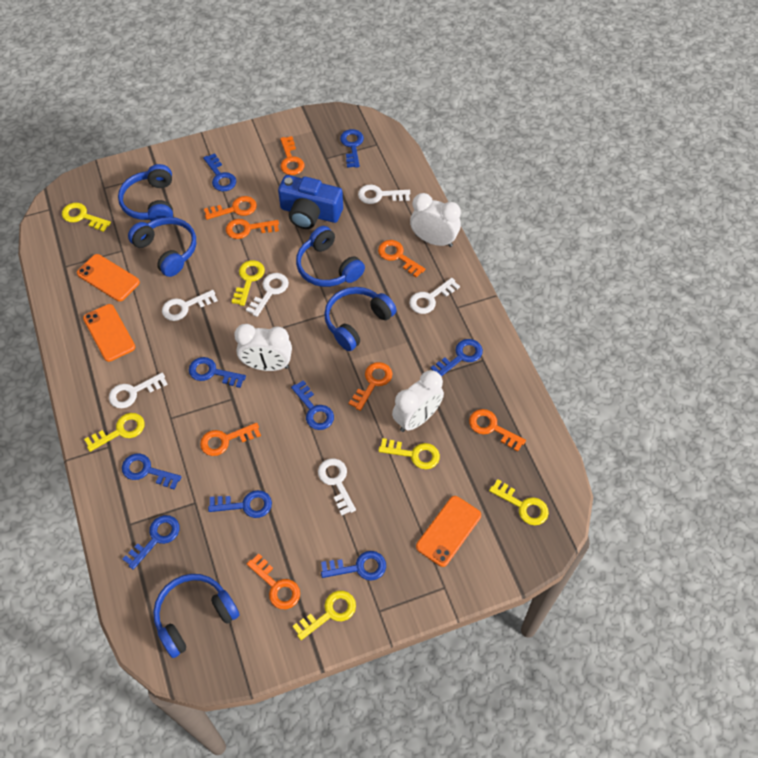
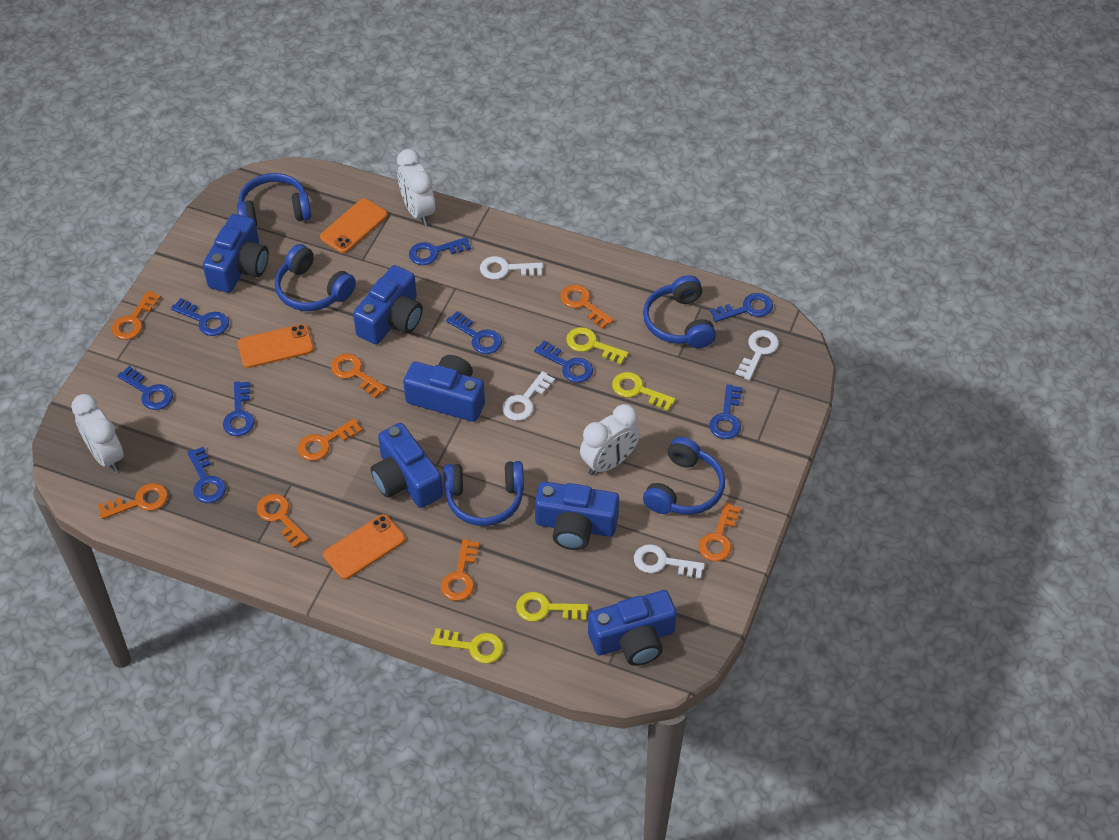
blue camera: 1 -> 6
white key: 6 -> 4
yellow key: 6 -> 4

